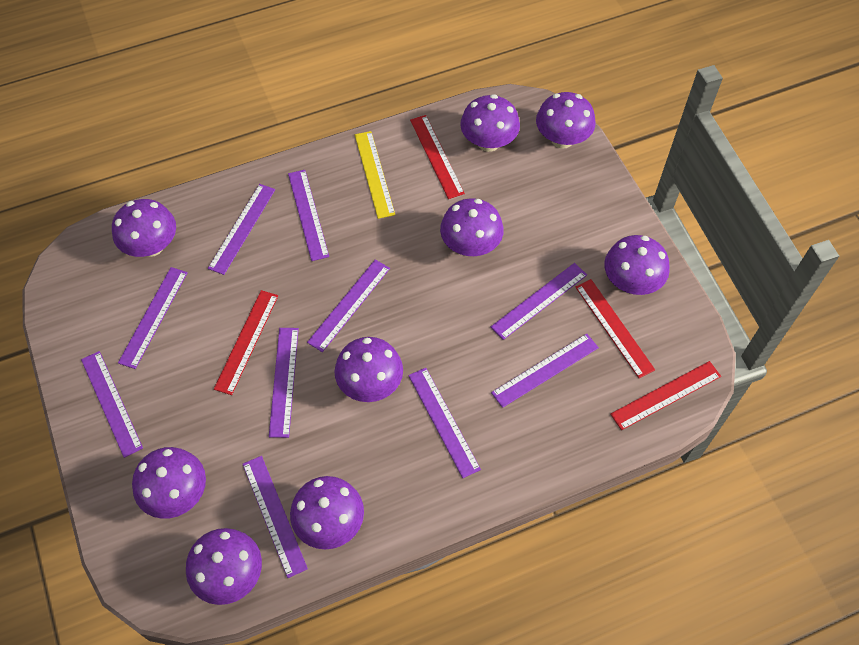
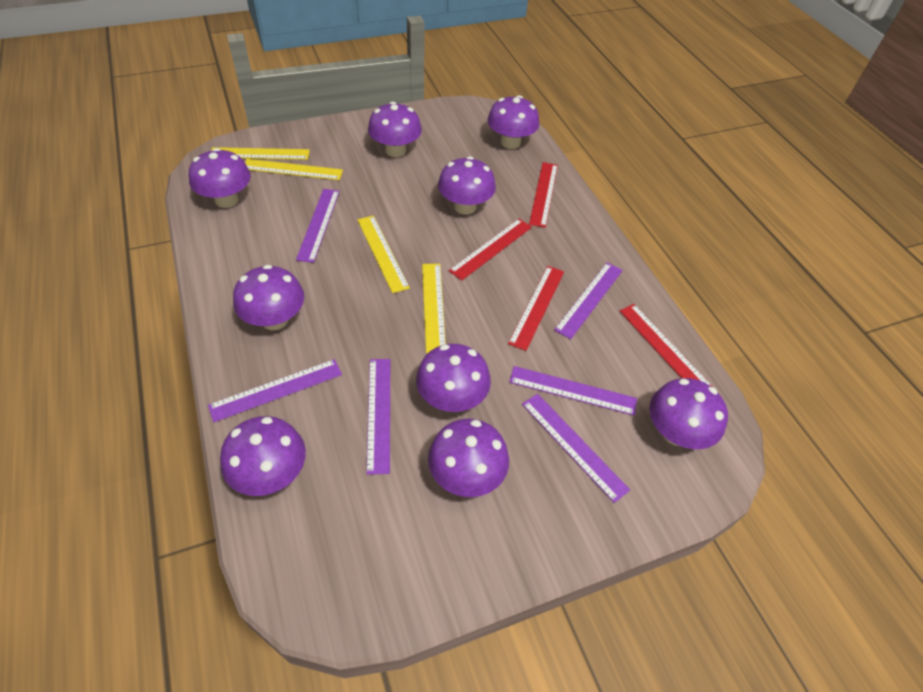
purple ruler: 10 -> 6
yellow ruler: 1 -> 4

